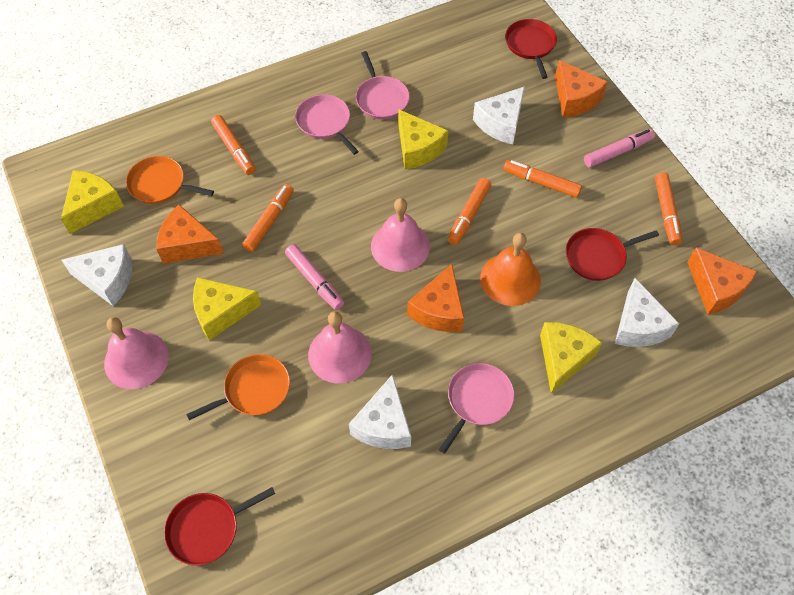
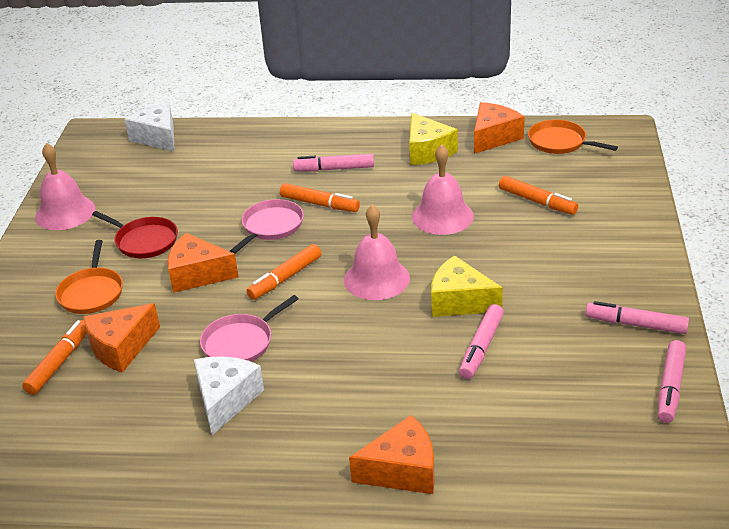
orange bell: 1 -> 0
orange marker: 5 -> 4
pink marker: 2 -> 4
pink pan: 3 -> 2
red pan: 3 -> 1
white cheese: 4 -> 2
yellow cheese: 4 -> 2

